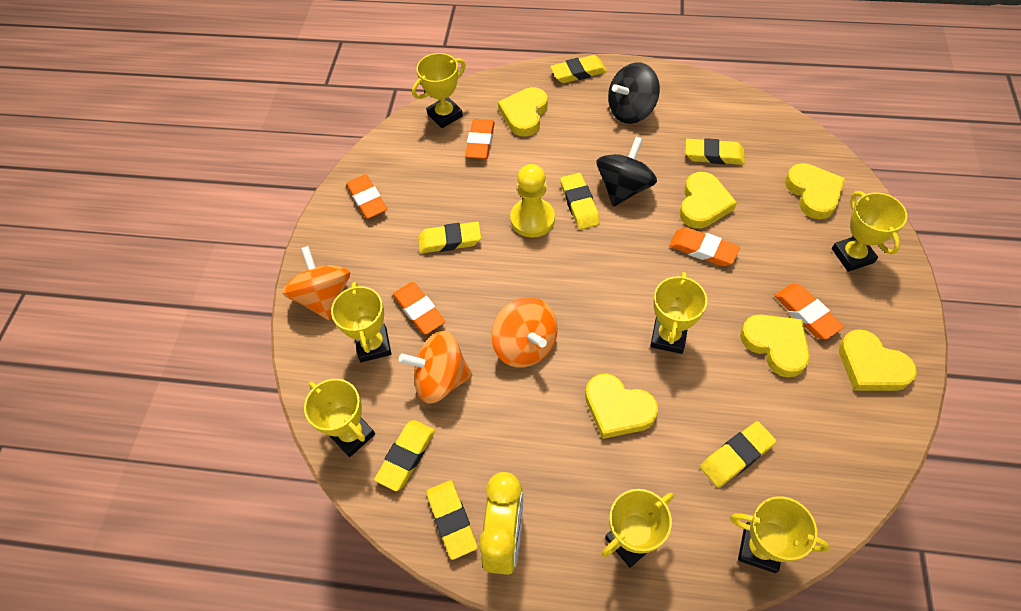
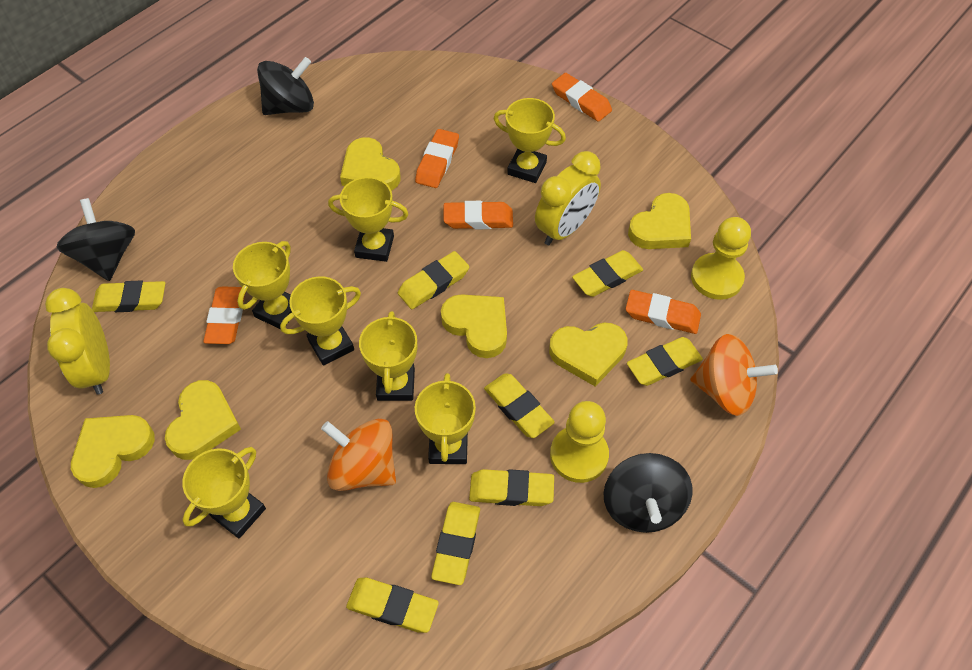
black spinning top: 2 -> 3
orange spinning top: 3 -> 2
yellow clock: 1 -> 2
yellow eraser: 7 -> 8
yellow pawn: 1 -> 2

